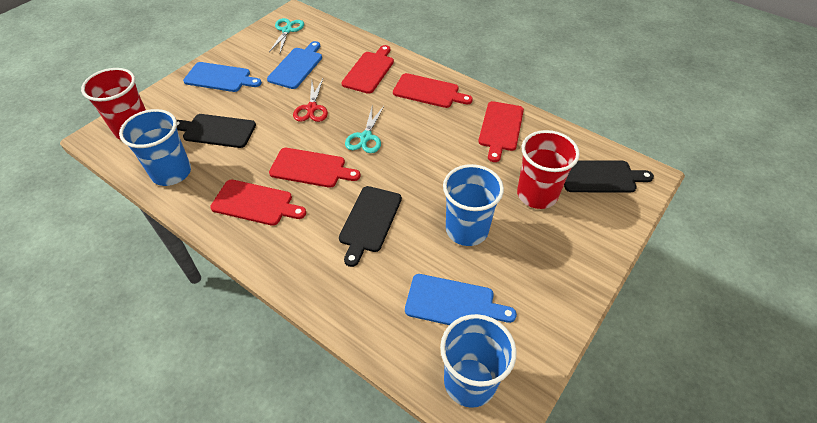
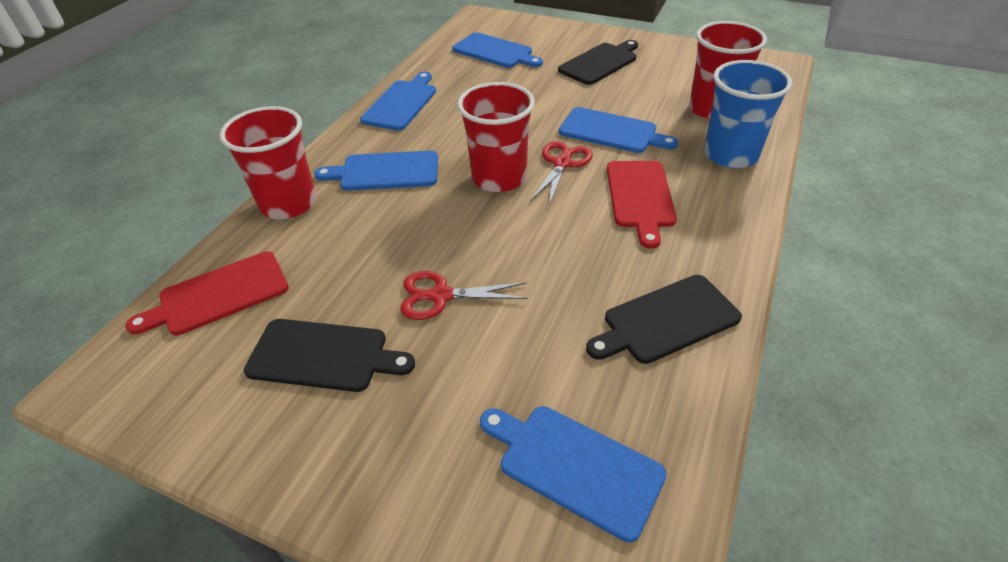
blue cup: 3 -> 1
blue cutting board: 3 -> 5
red cup: 2 -> 3
red cutting board: 5 -> 2
red scissors: 1 -> 2
turquoise scissors: 2 -> 0

